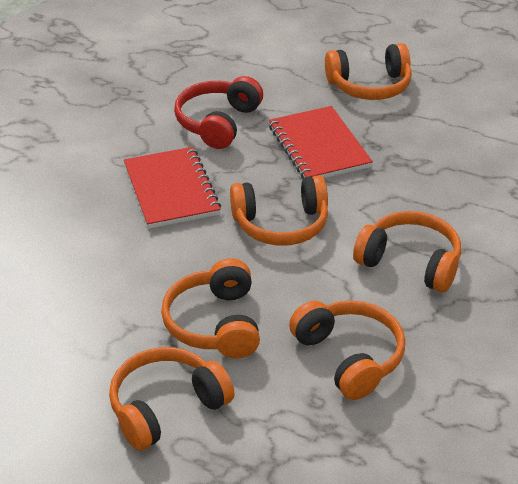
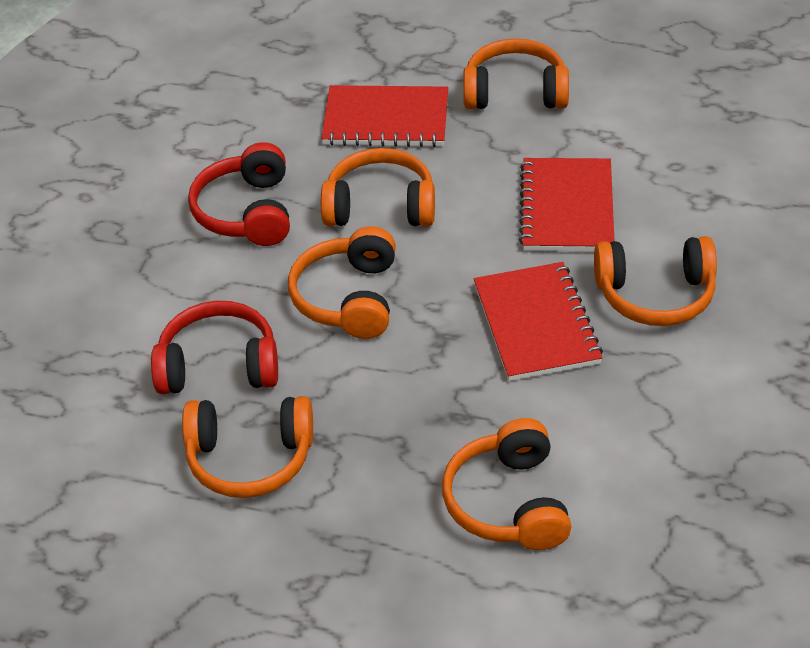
red headphones: 1 -> 2
red notebook: 2 -> 3

